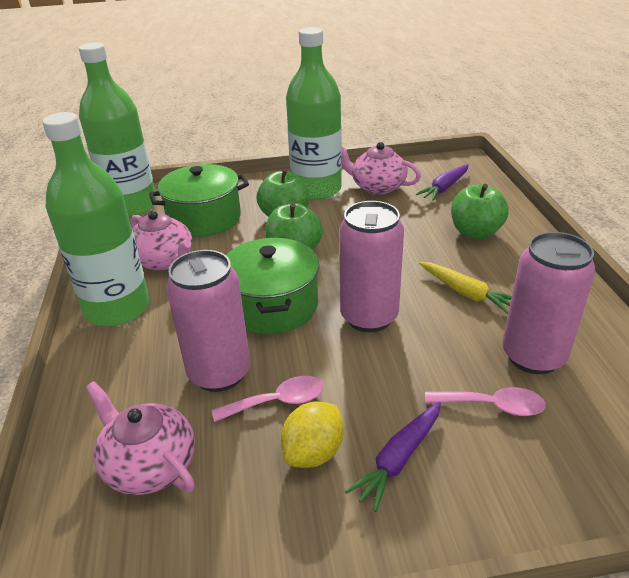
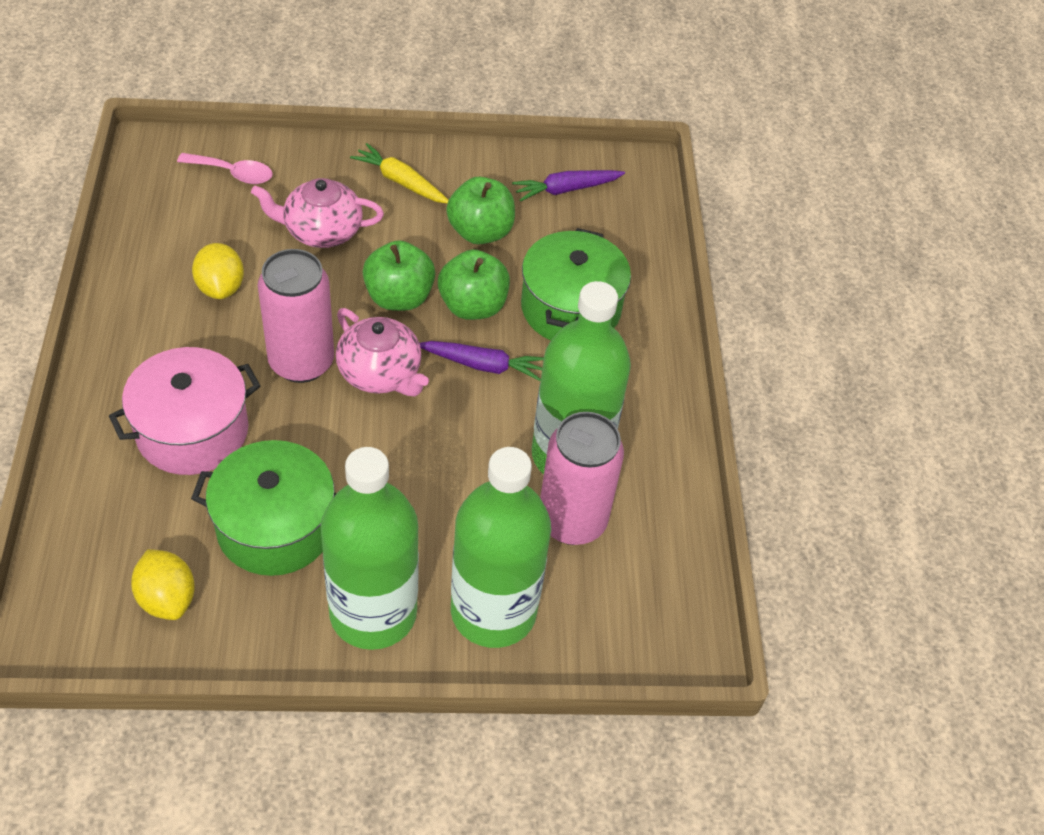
pink can: 3 -> 2
pink pot: 0 -> 1
pink spoon: 2 -> 1
pink teapot: 3 -> 2
yellow lemon: 1 -> 2

